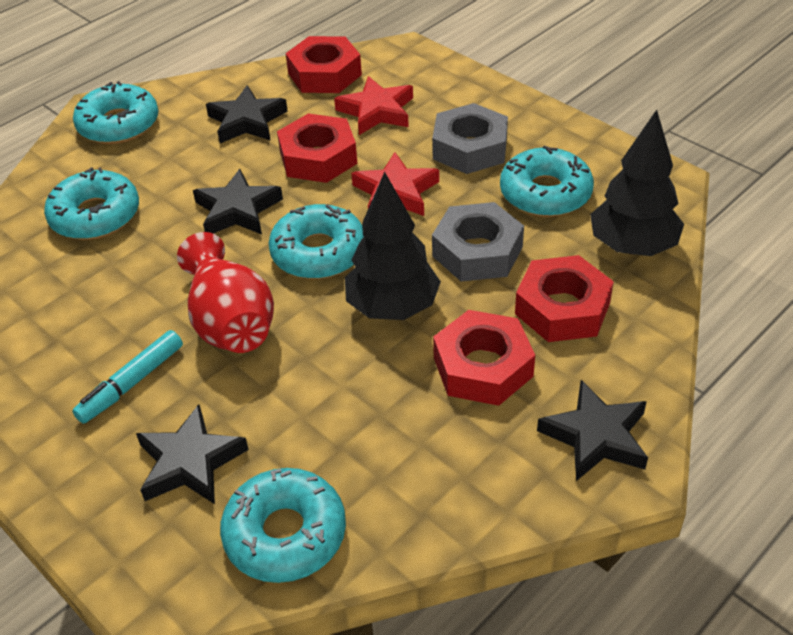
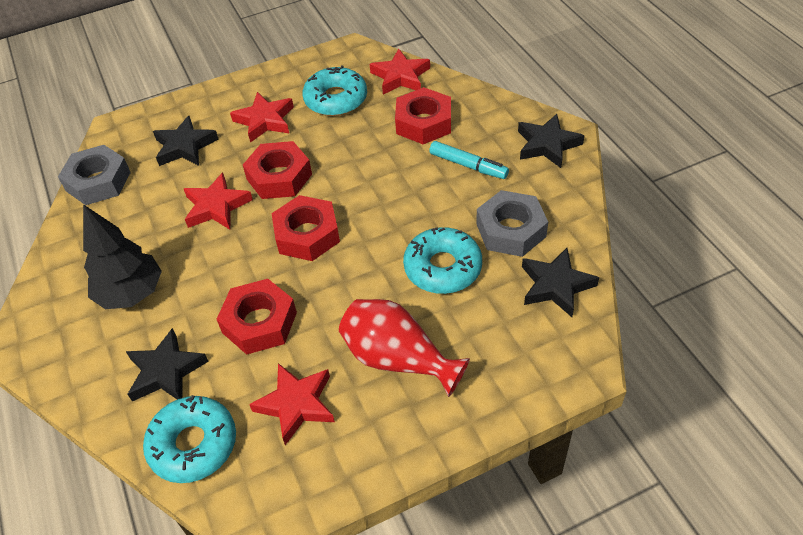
black tree: 2 -> 1
red star: 2 -> 4
turquoise donut: 5 -> 3

